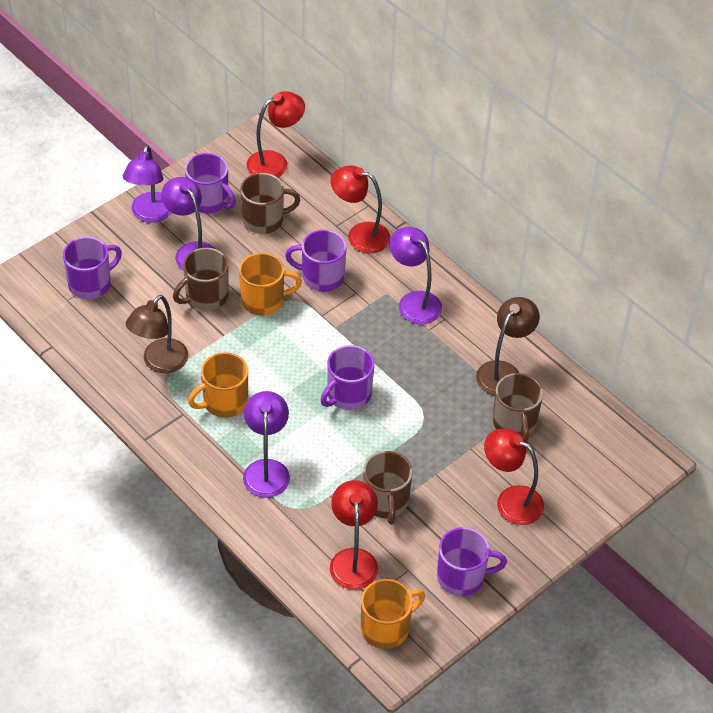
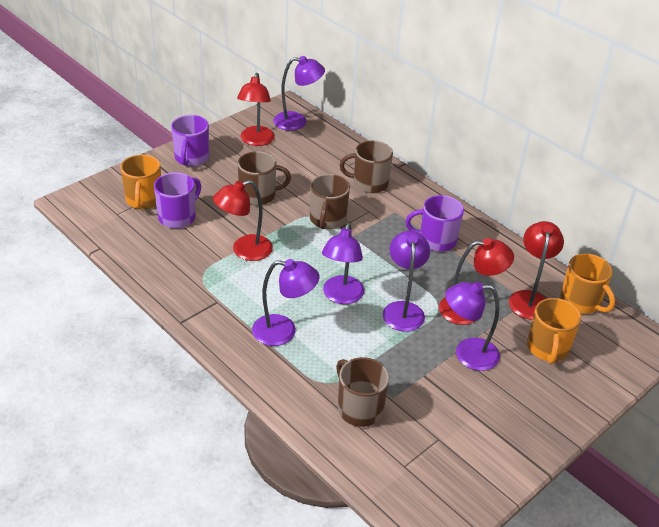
brown lamp: 2 -> 0
purple lamp: 4 -> 5
purple mug: 5 -> 3

